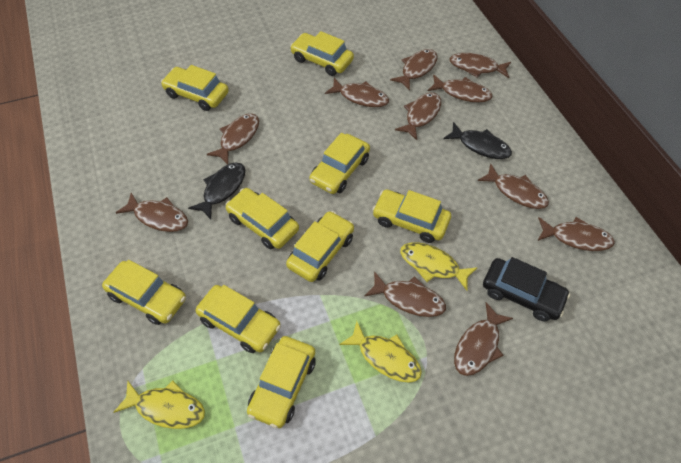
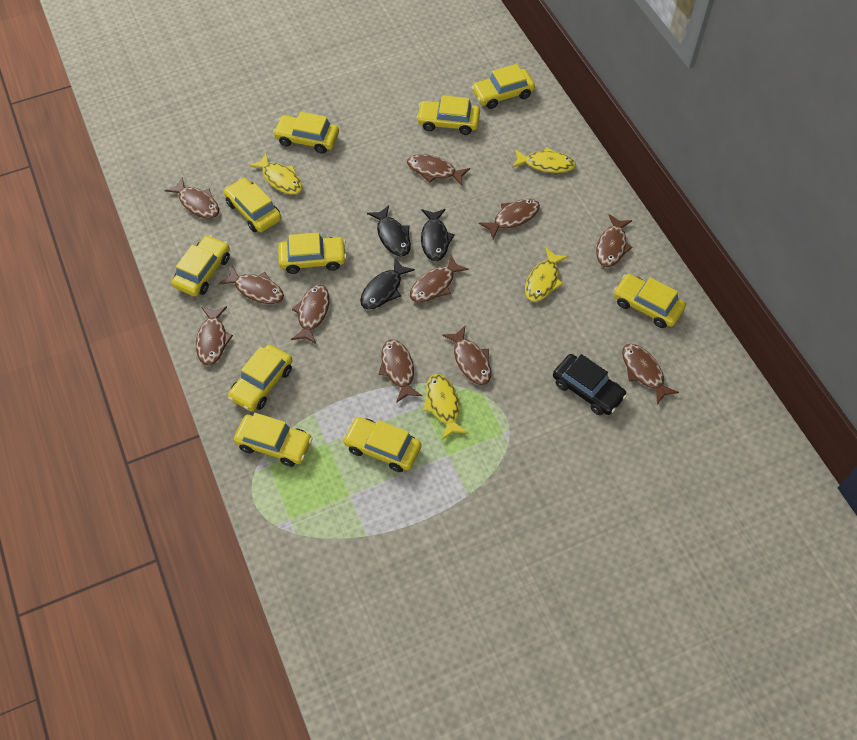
black fish: 2 -> 3
yellow car: 9 -> 10
yellow fish: 3 -> 4

